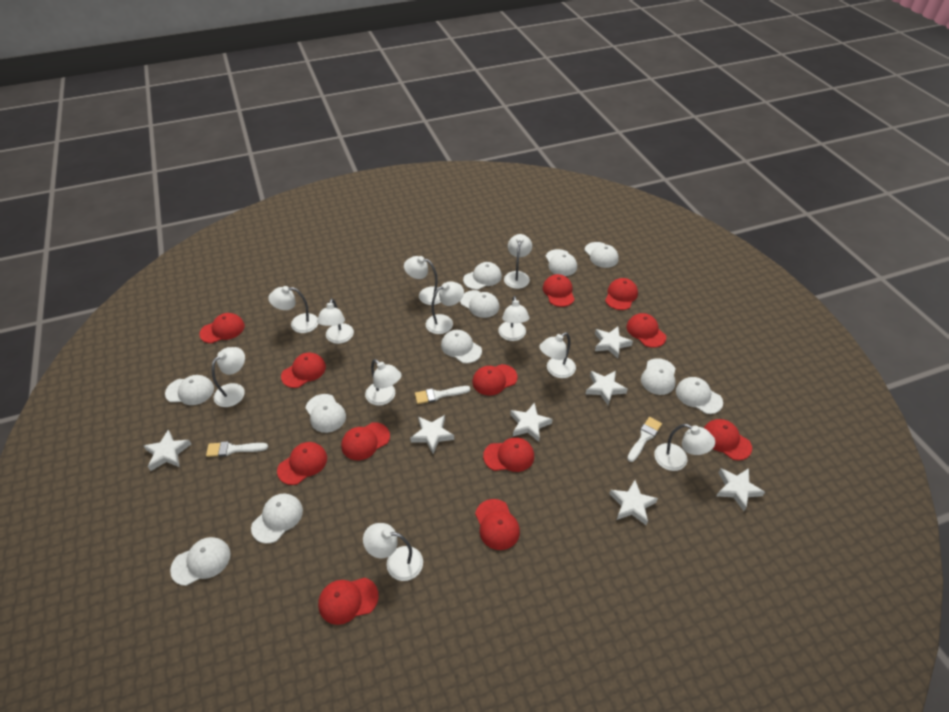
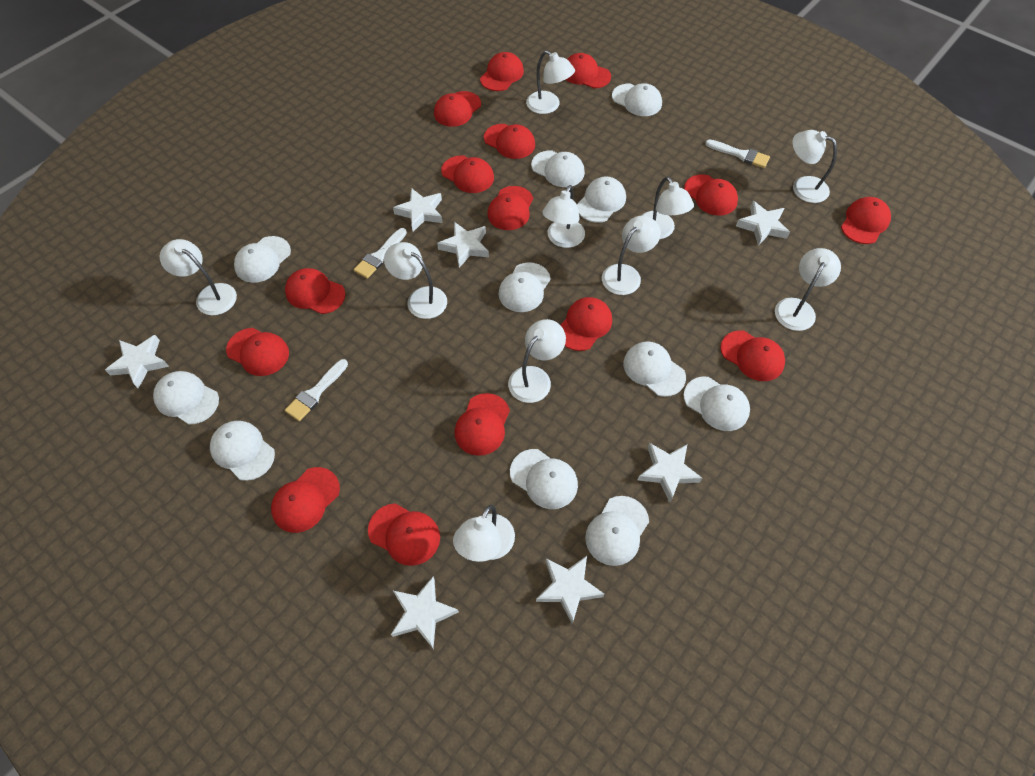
red cap: 12 -> 15
white lamp: 11 -> 10

